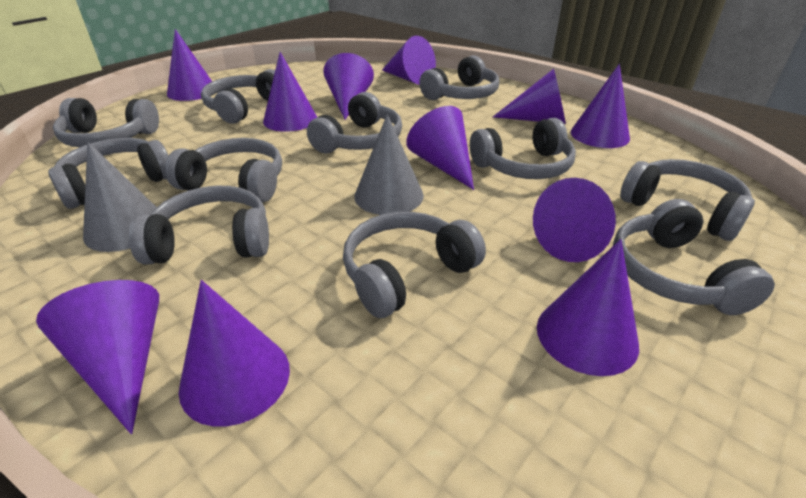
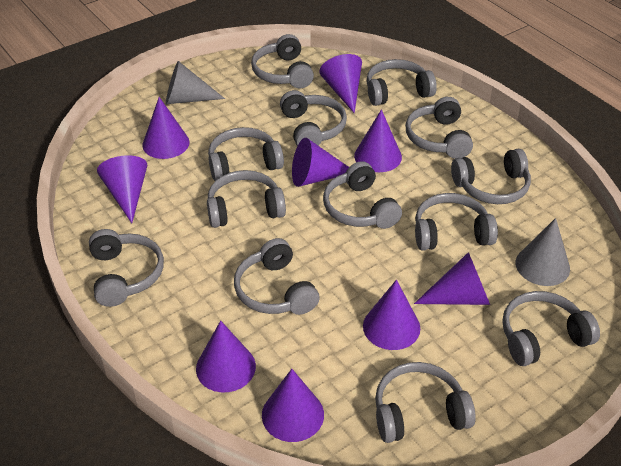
grey headphones: 11 -> 13
purple cone: 11 -> 9

